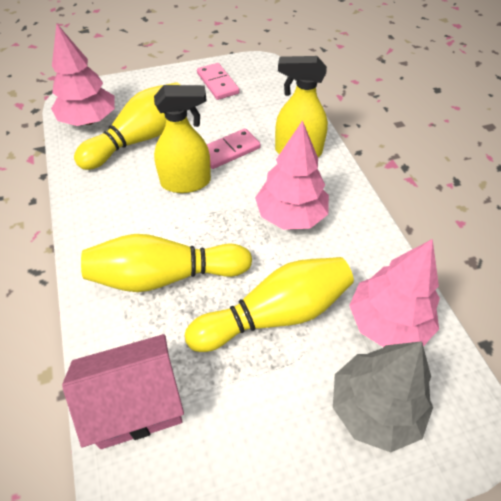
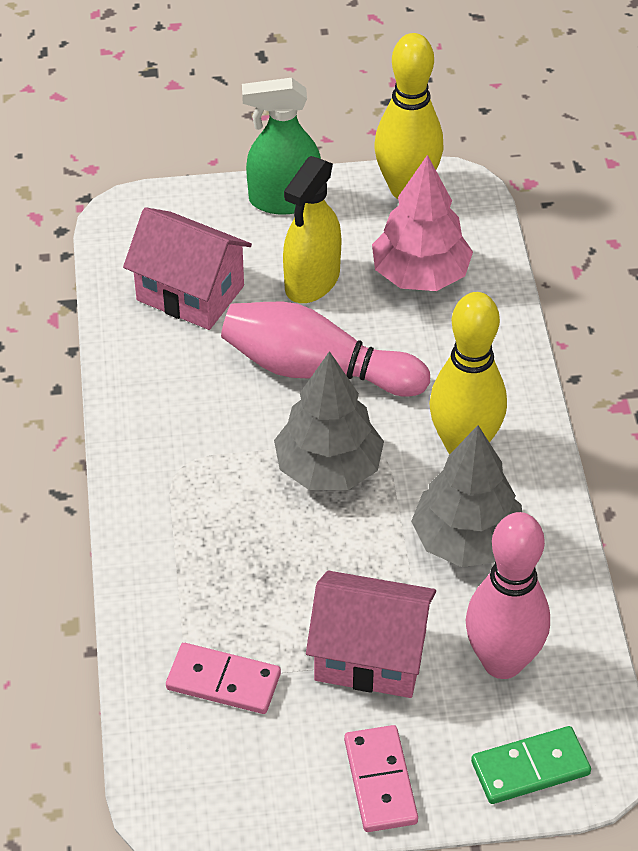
green domino: 0 -> 1
green spray bottle: 0 -> 1
grey tree: 1 -> 2
pink bowling pin: 0 -> 2
pink house: 1 -> 2
pink tree: 3 -> 1
yellow bowling pin: 3 -> 2
yellow spray bottle: 2 -> 1

